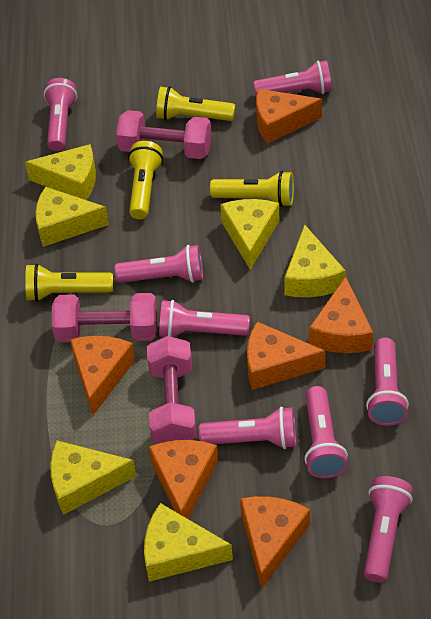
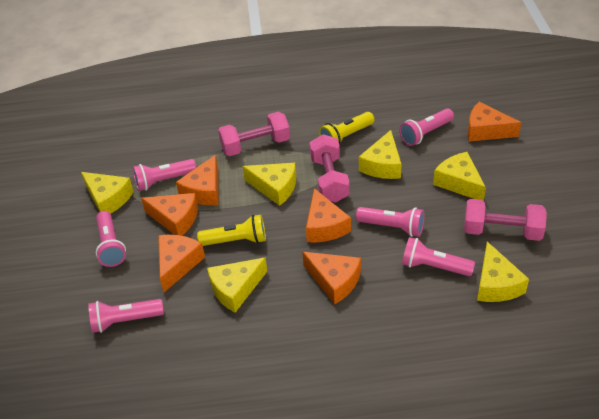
pink flashlight: 8 -> 6
yellow flashlight: 4 -> 2

